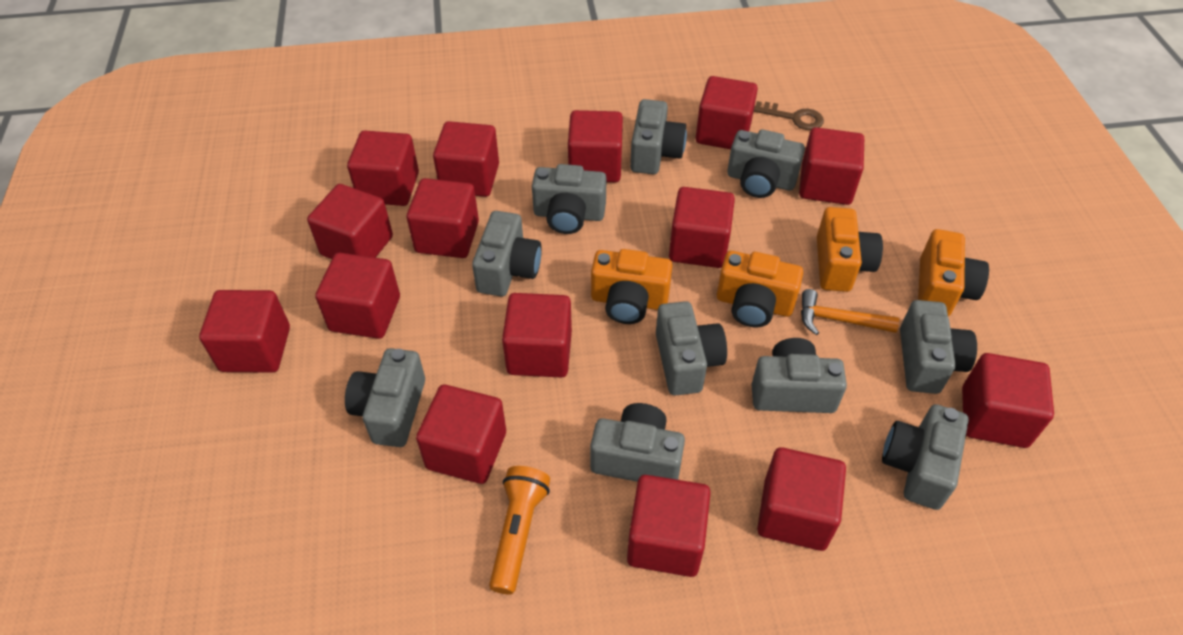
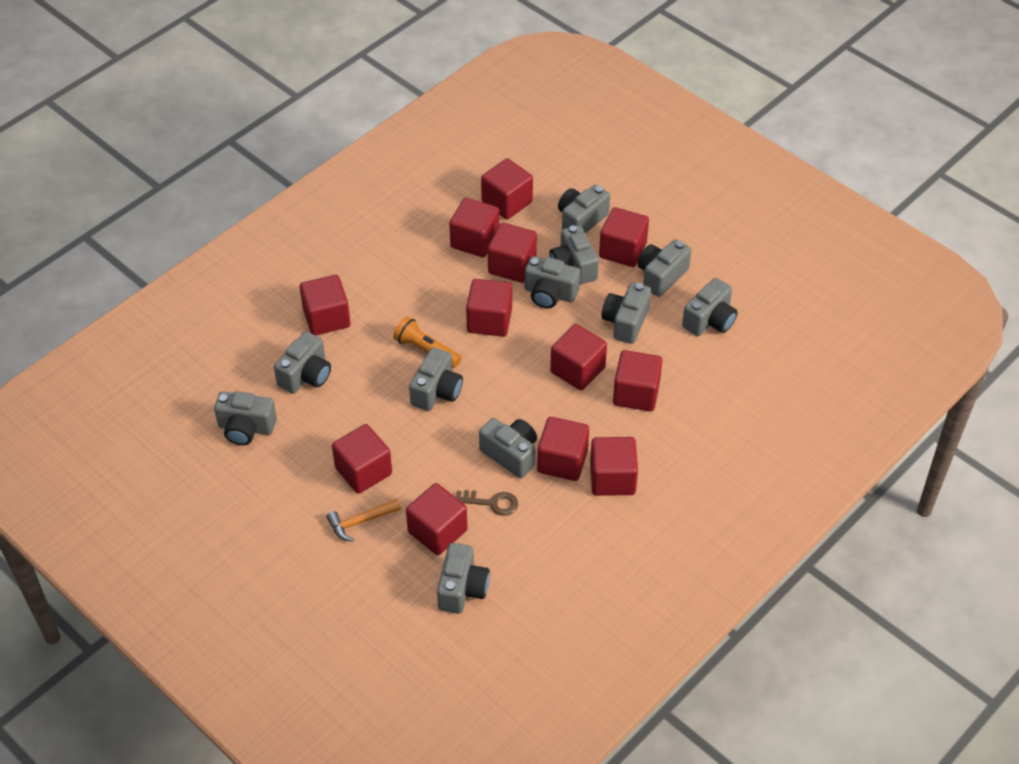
grey camera: 10 -> 11
orange camera: 4 -> 0
red cube: 15 -> 12

